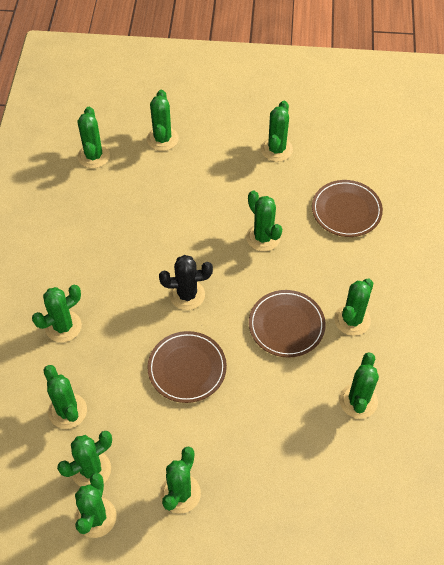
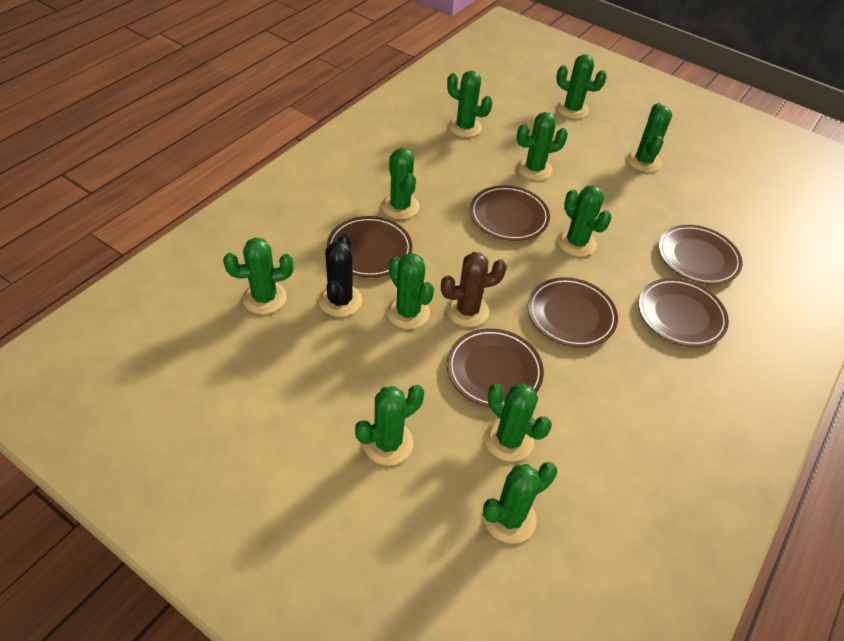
brown cactus: 0 -> 1
brown plate: 3 -> 6

